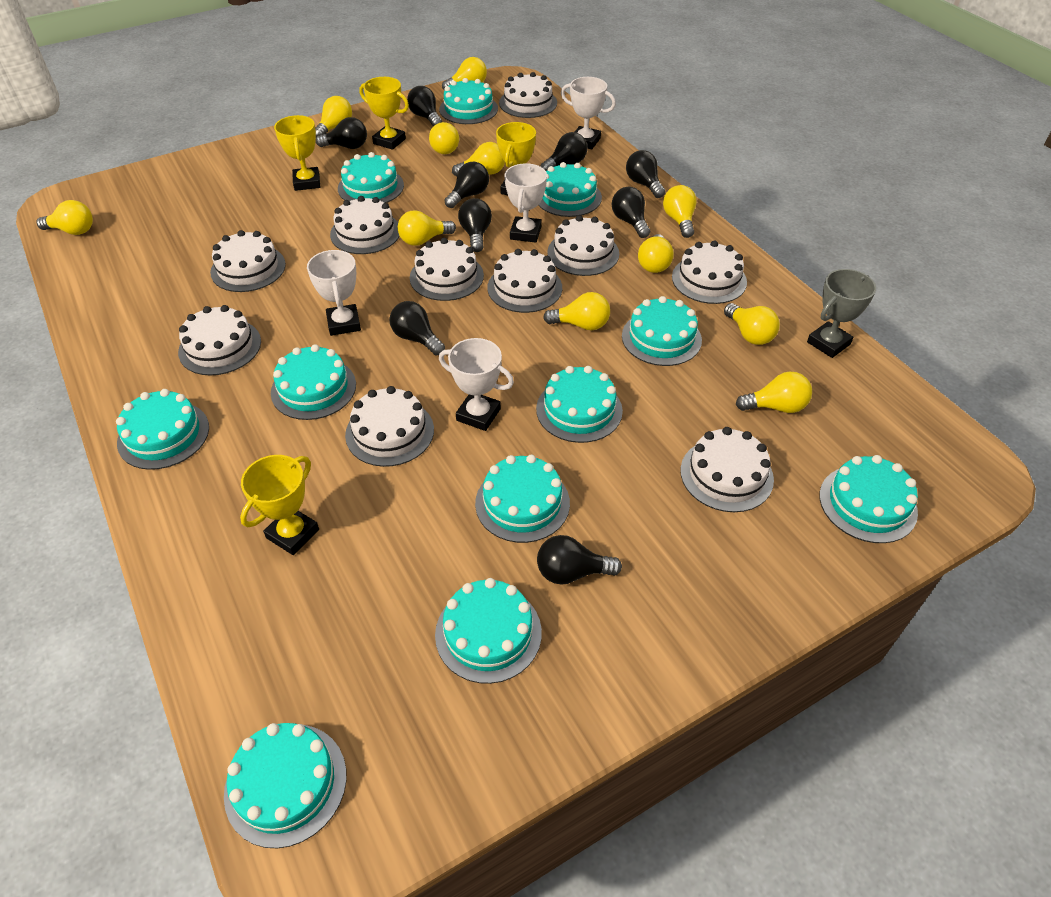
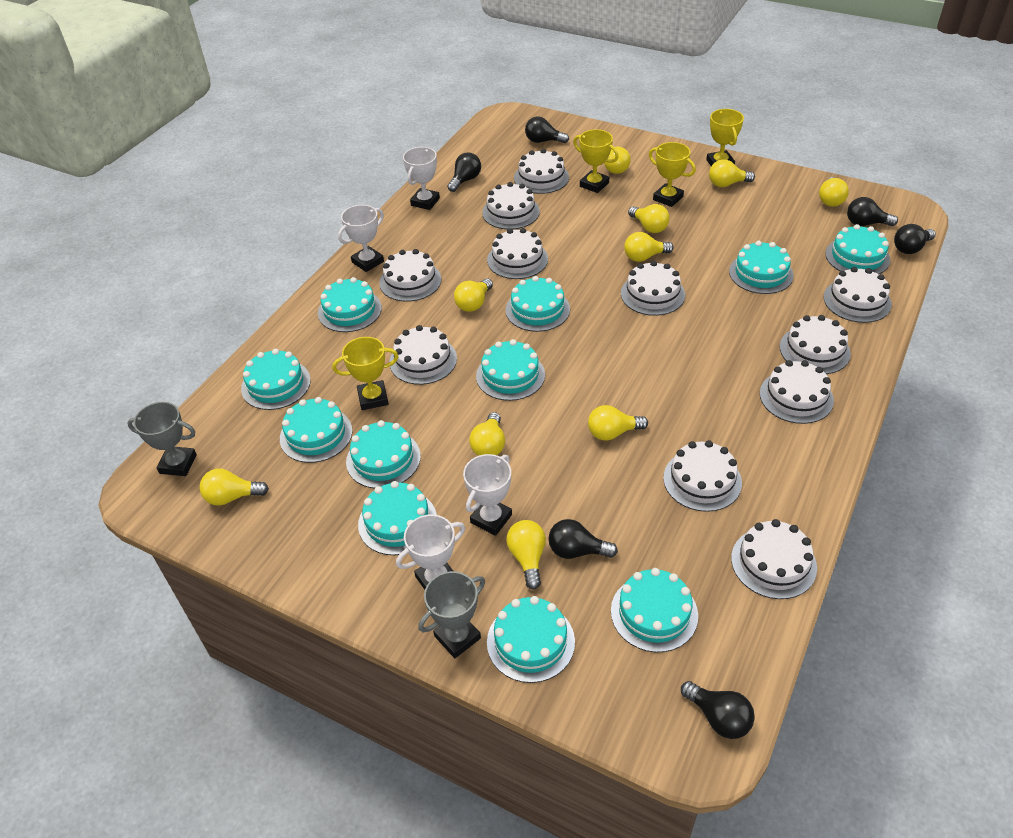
black light bulb: 9 -> 6
grey trophy: 1 -> 2
white cake: 10 -> 11
yellow light bulb: 11 -> 10

